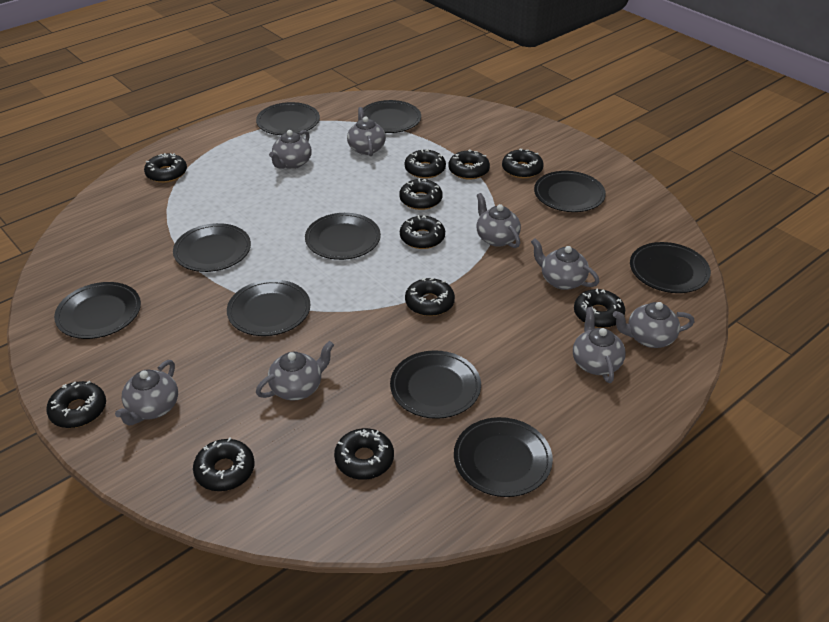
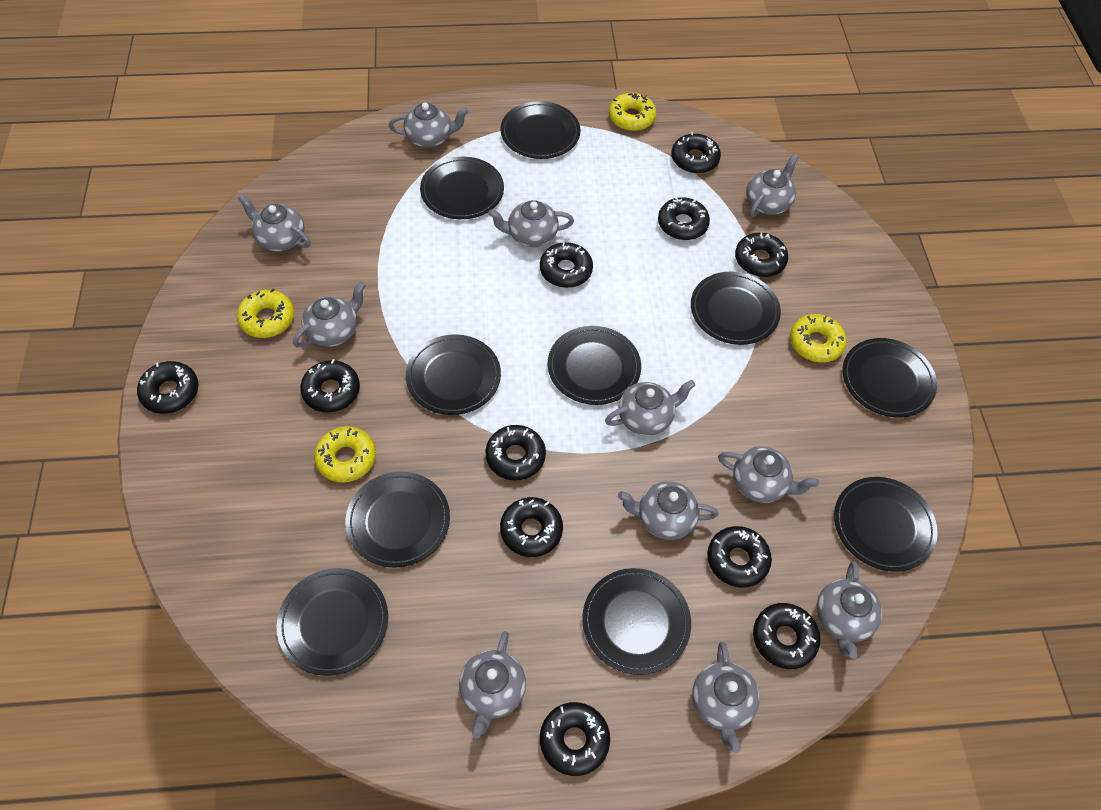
grey teapot: 8 -> 11
yellow donut: 0 -> 4

